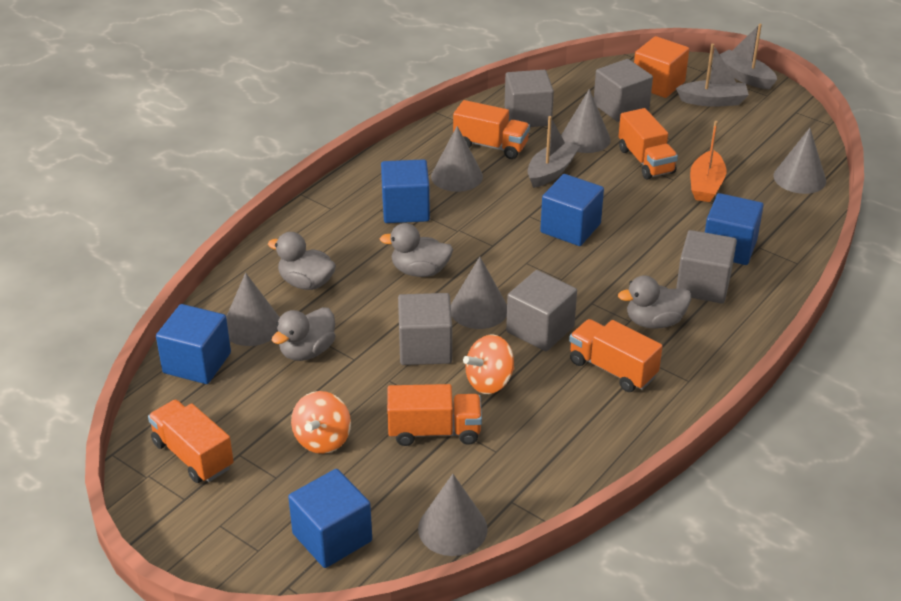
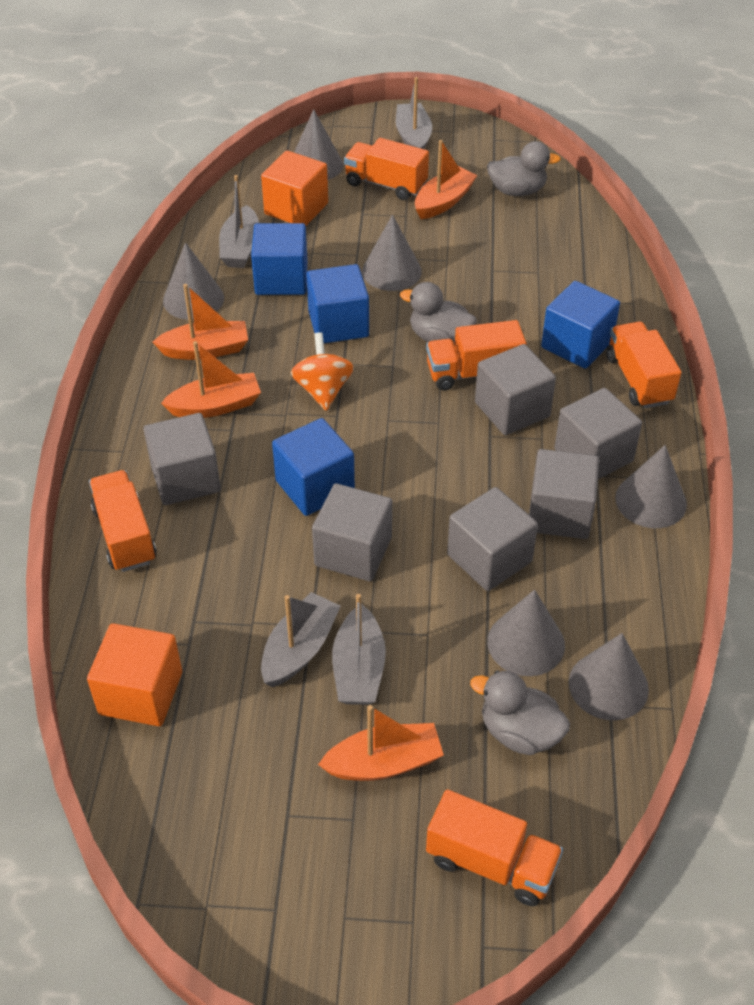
blue cube: 5 -> 4
grey boat: 3 -> 4
grey cube: 5 -> 6
grey duck: 4 -> 3
orange boat: 1 -> 4
orange cube: 1 -> 2
orange spinning top: 2 -> 1

